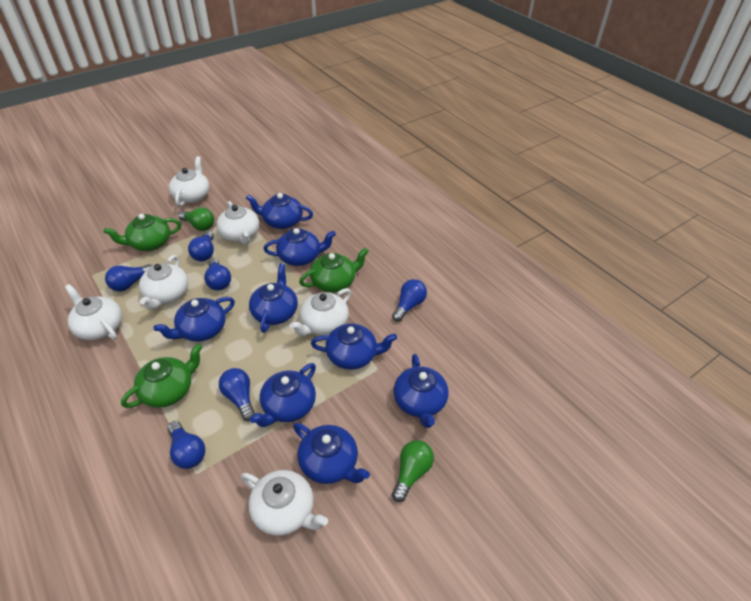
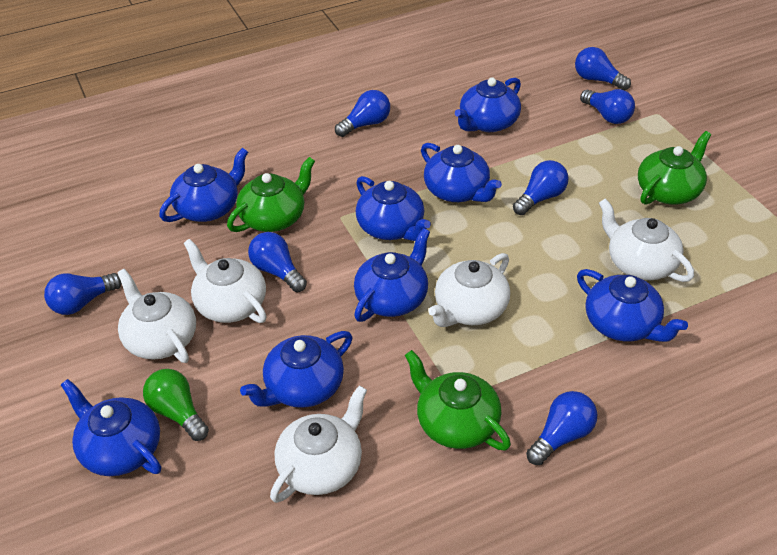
blue light bulb: 6 -> 7
green light bulb: 2 -> 1
white teapot: 6 -> 5

